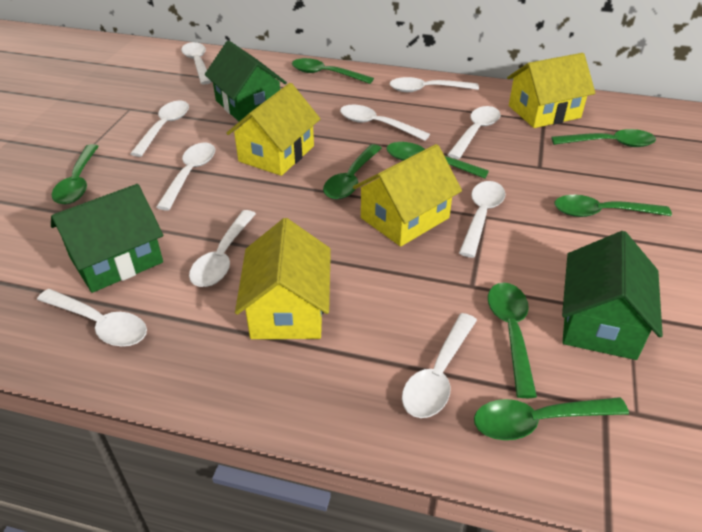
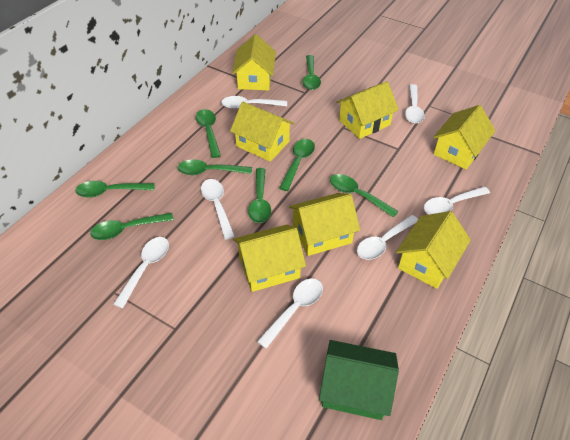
green house: 3 -> 1
white spoon: 10 -> 7
yellow house: 4 -> 7

